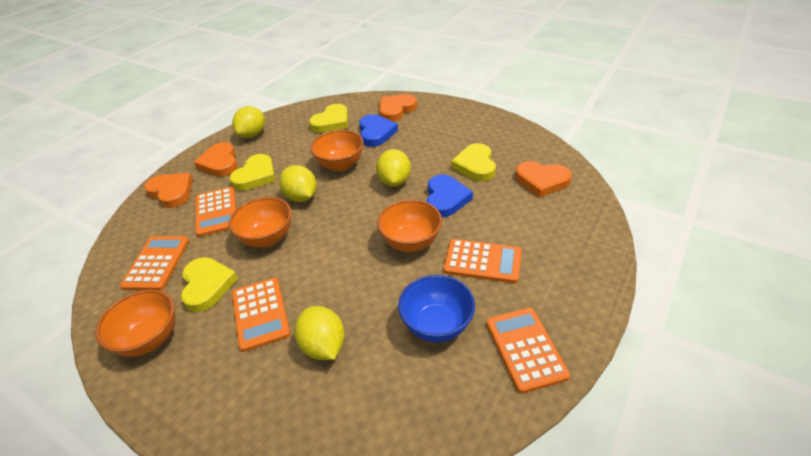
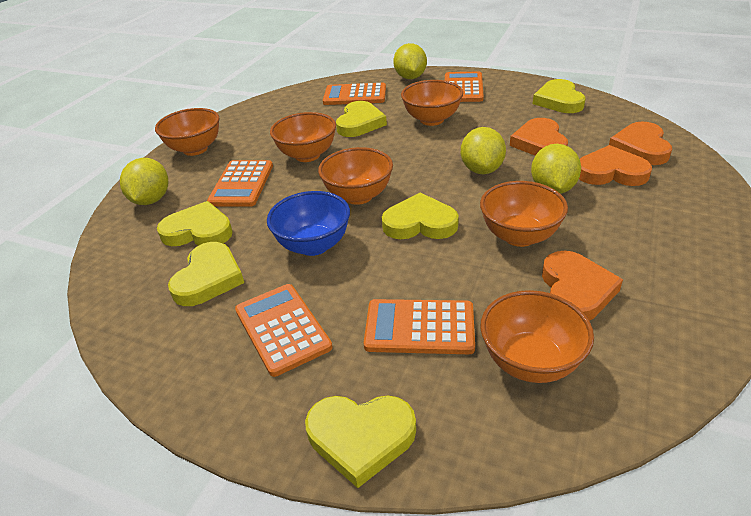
blue heart: 2 -> 0
orange bowl: 4 -> 6
yellow heart: 4 -> 6

